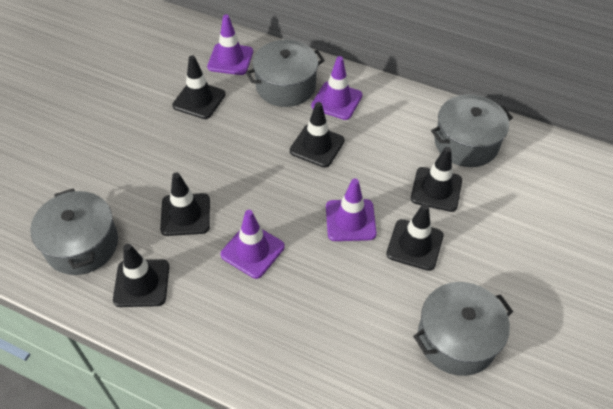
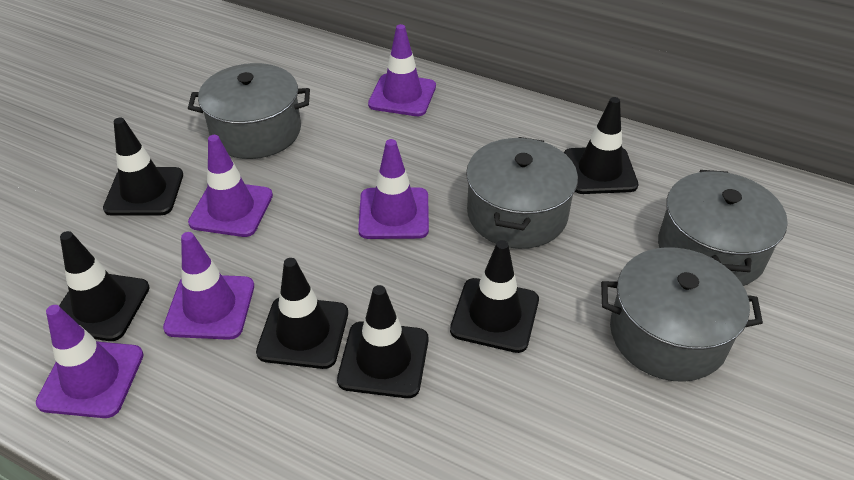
purple traffic cone: 4 -> 5

